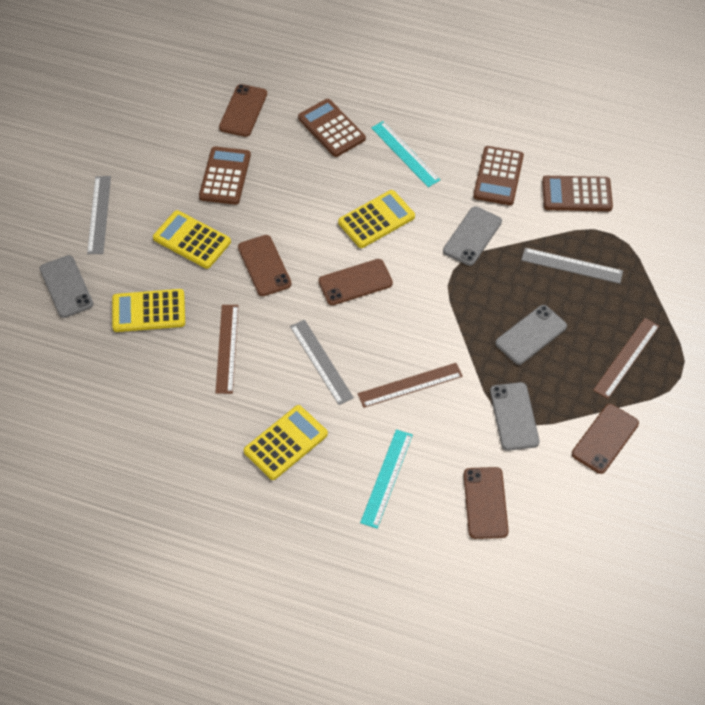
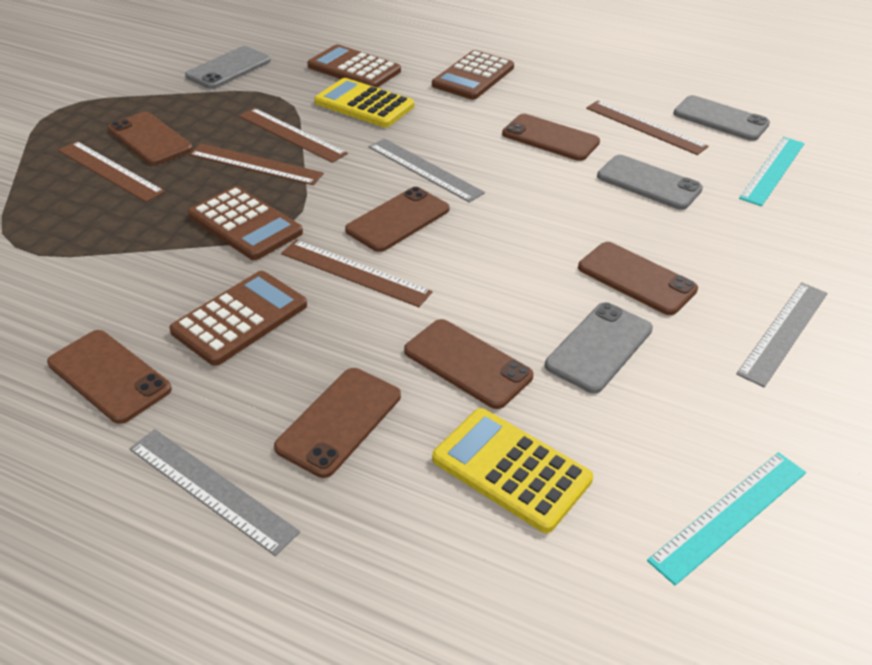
brown phone: 5 -> 7
brown ruler: 3 -> 5
yellow calculator: 4 -> 2

